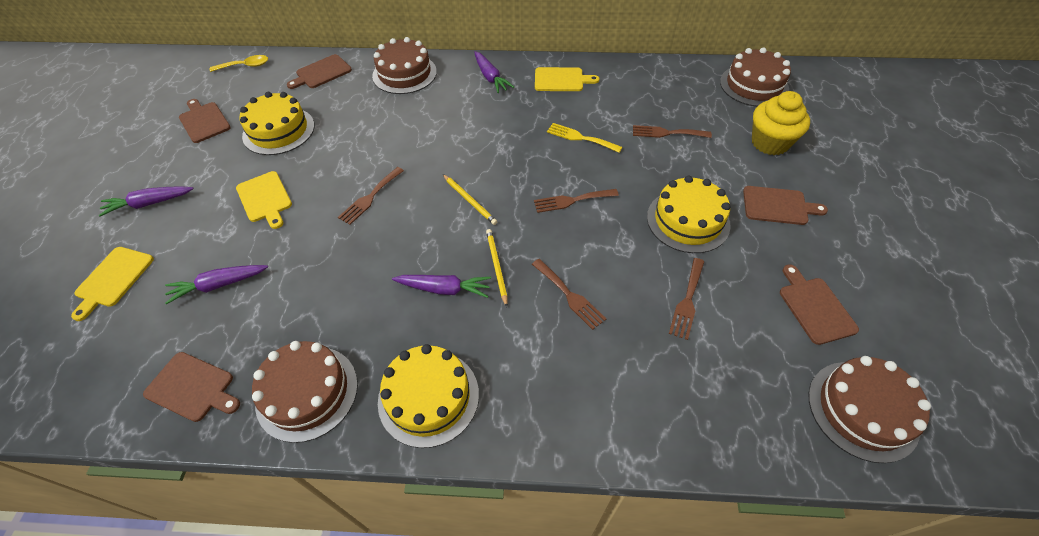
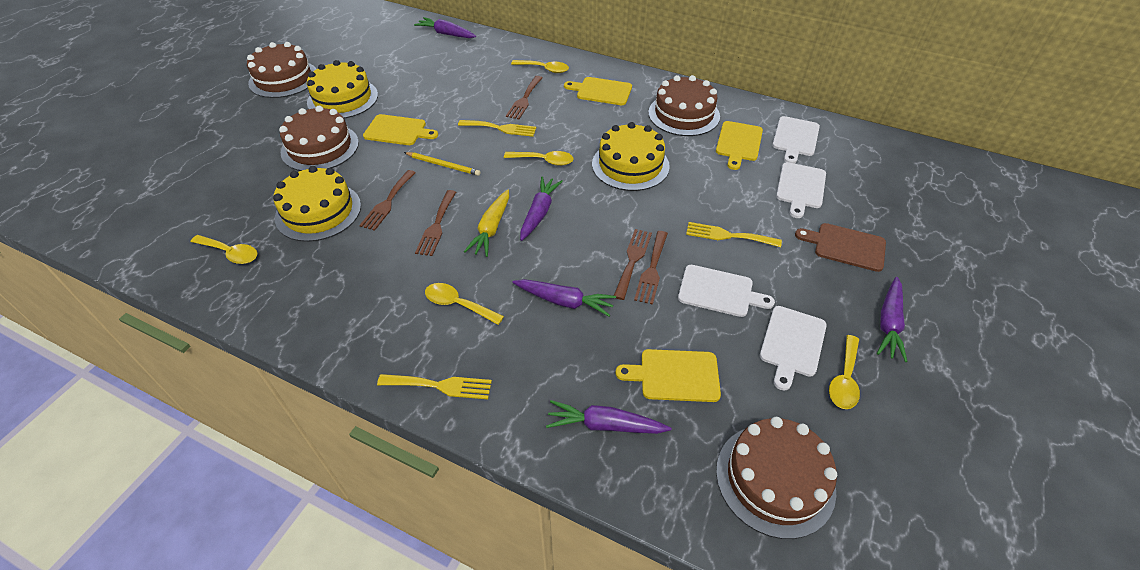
brown cutting board: 5 -> 1
purple carrot: 4 -> 5
white cutting board: 0 -> 4
yellow carrot: 0 -> 1
yellow cupcake: 1 -> 0
yellow cutting board: 3 -> 4
yellow fork: 1 -> 3
yellow pencil: 2 -> 1
yellow spoon: 1 -> 5

